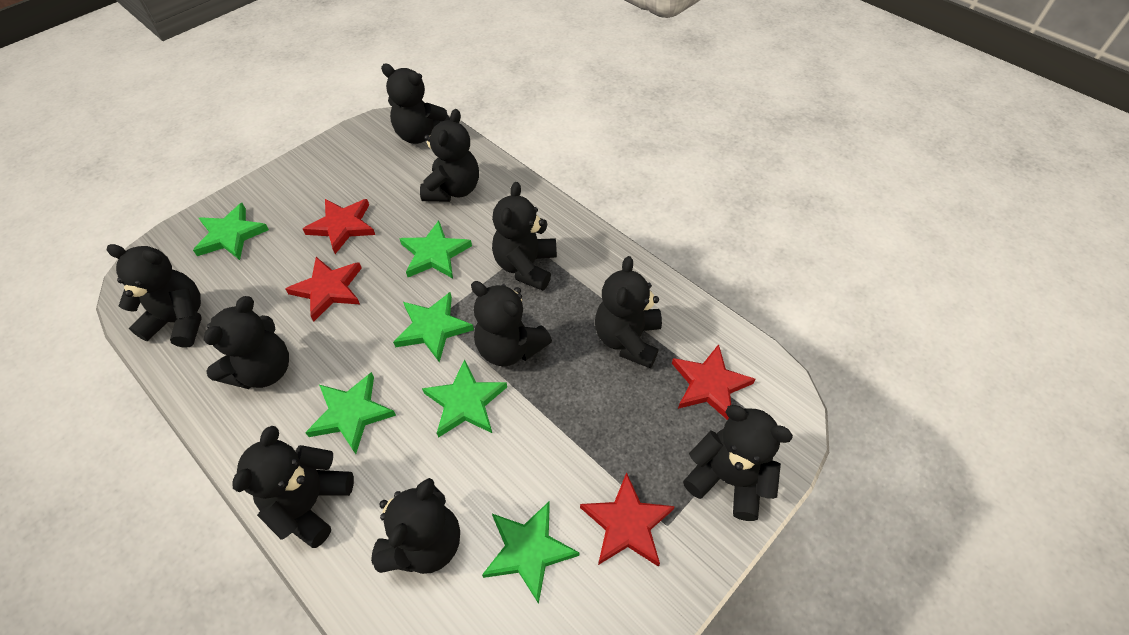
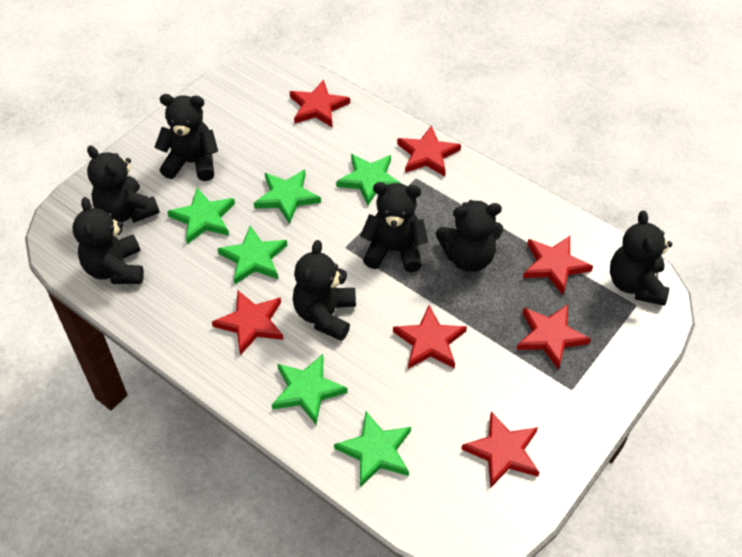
black teddy bear: 10 -> 7
red star: 4 -> 7

